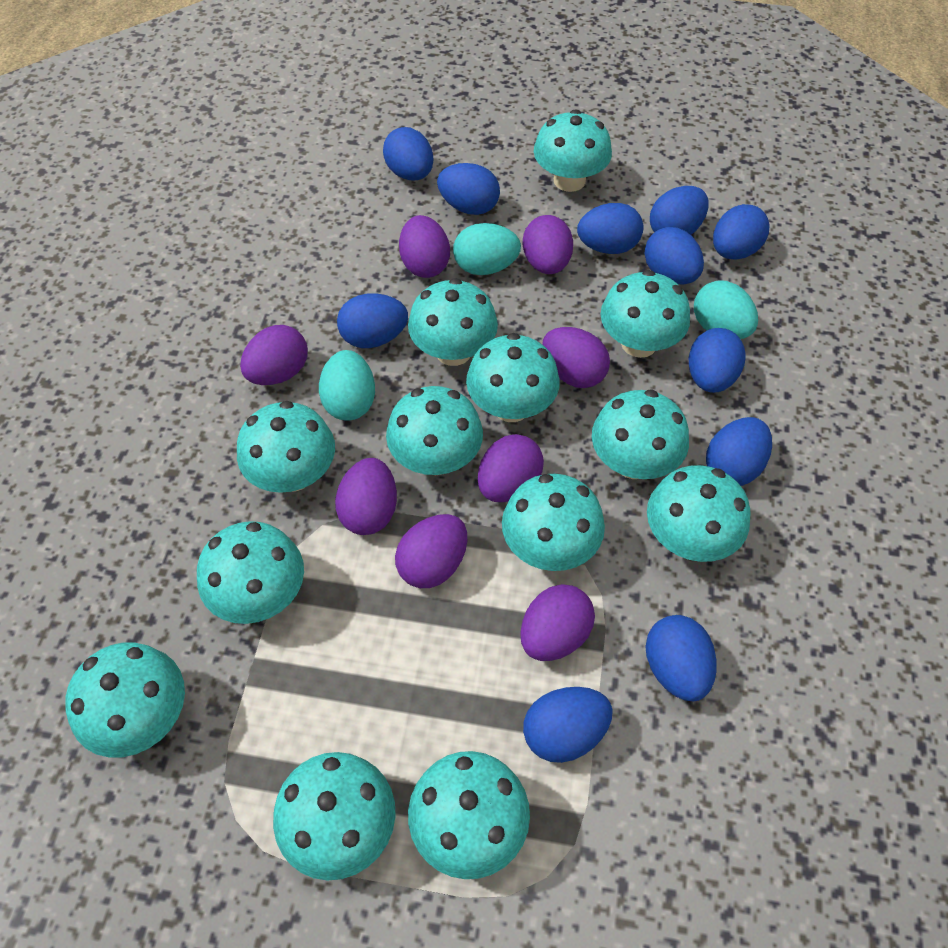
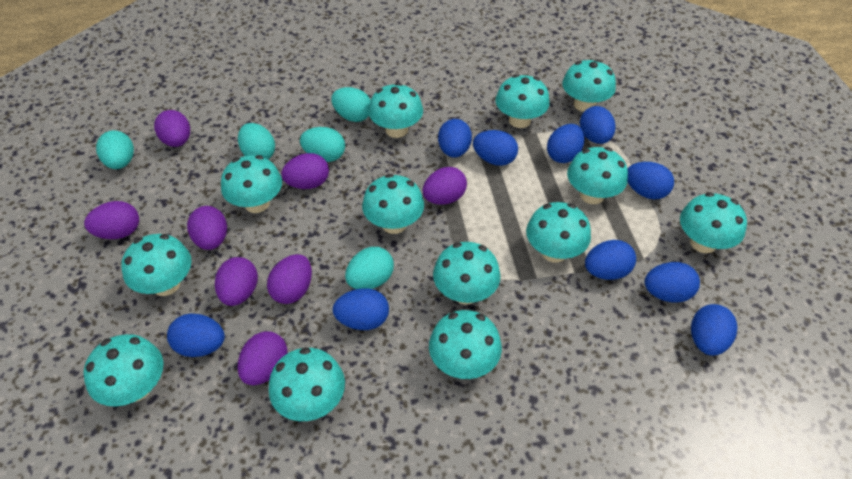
blue egg: 11 -> 10
turquoise egg: 3 -> 5

